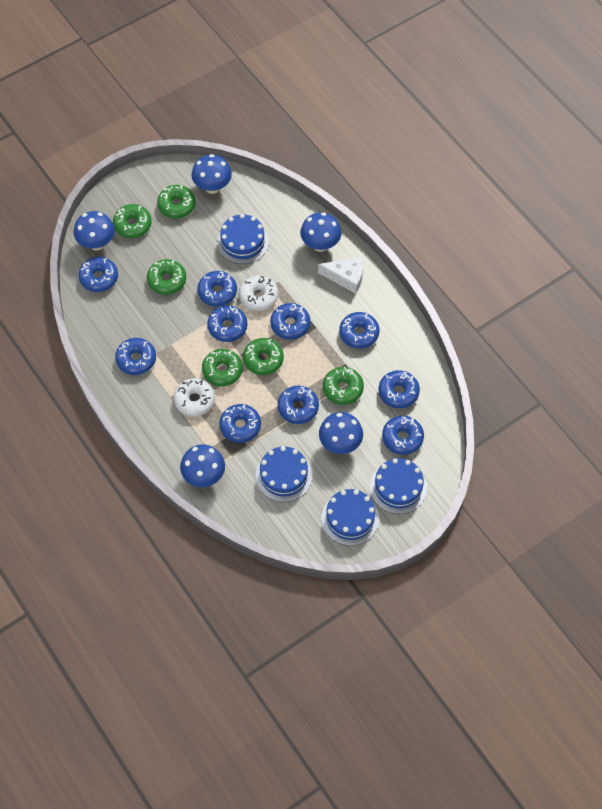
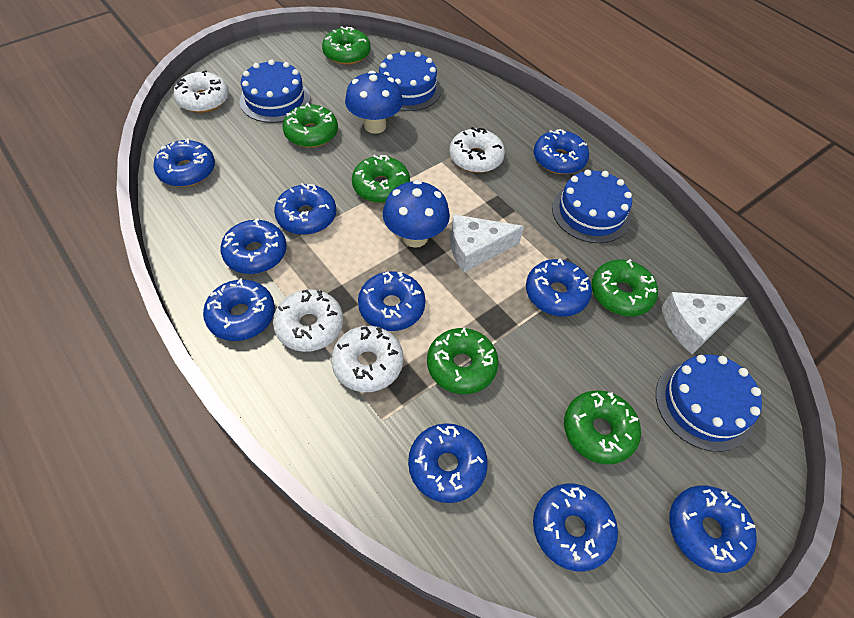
blue mushroom: 5 -> 2
white cheese: 1 -> 2
white donut: 2 -> 4

